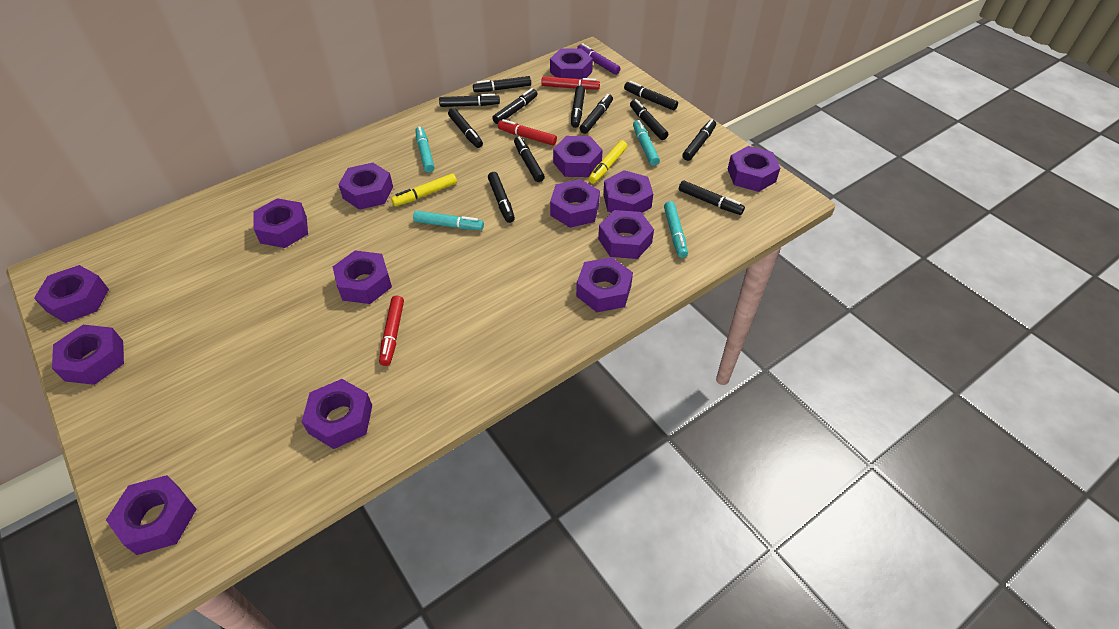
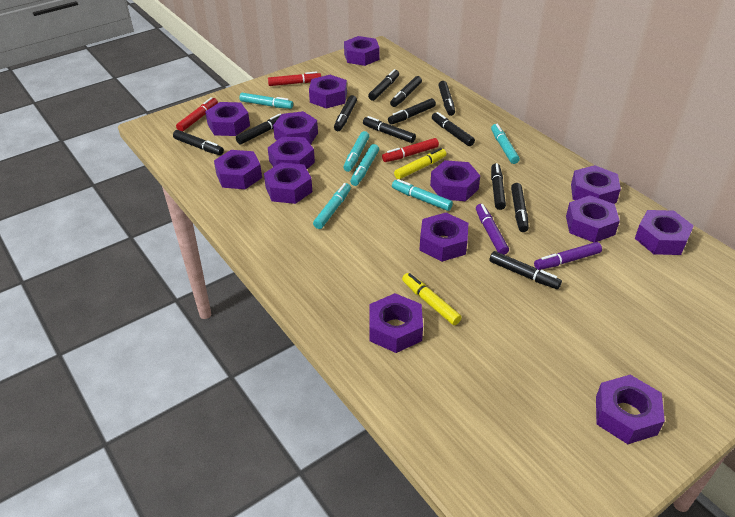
purple marker: 1 -> 2
turquoise marker: 4 -> 6

